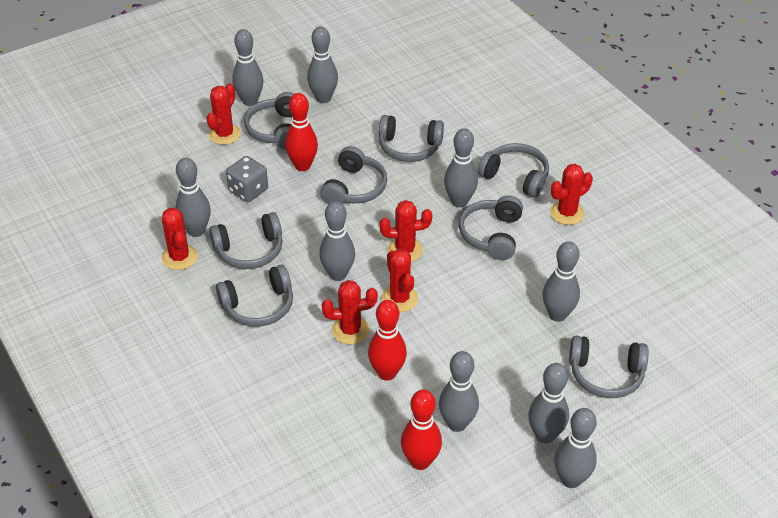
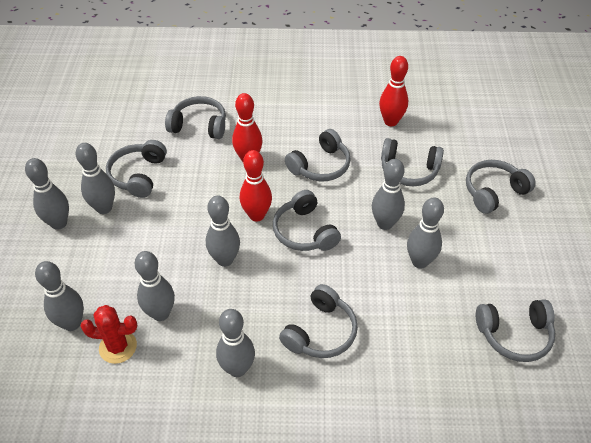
grey bowling pin: 9 -> 8
grey dice: 1 -> 0
red cactus: 6 -> 1

